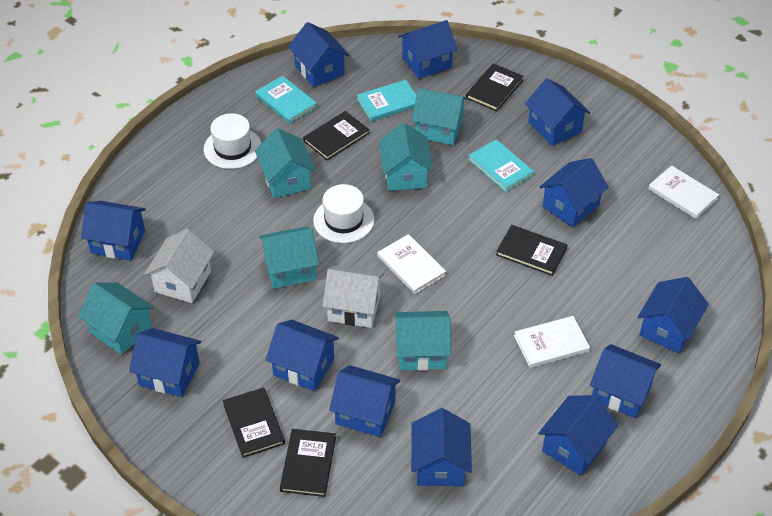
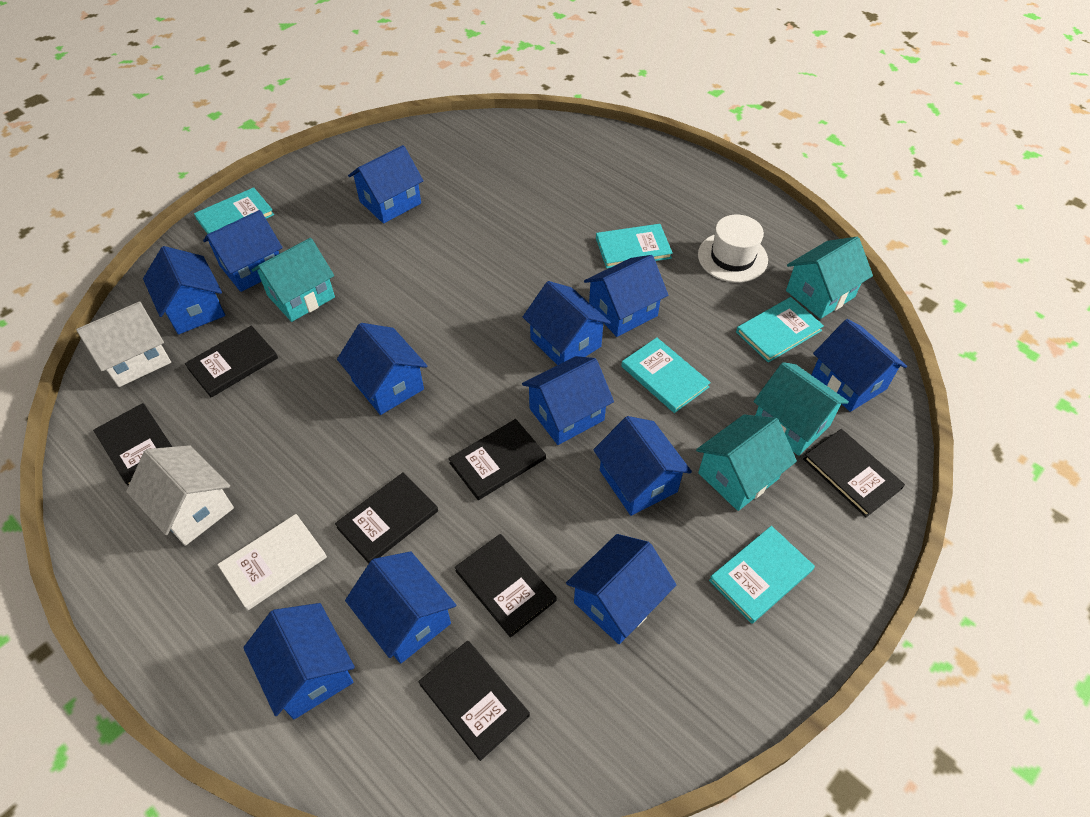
black book: 5 -> 7
turquoise book: 3 -> 5
turquoise house: 6 -> 4
white book: 3 -> 1
white hat: 2 -> 1

